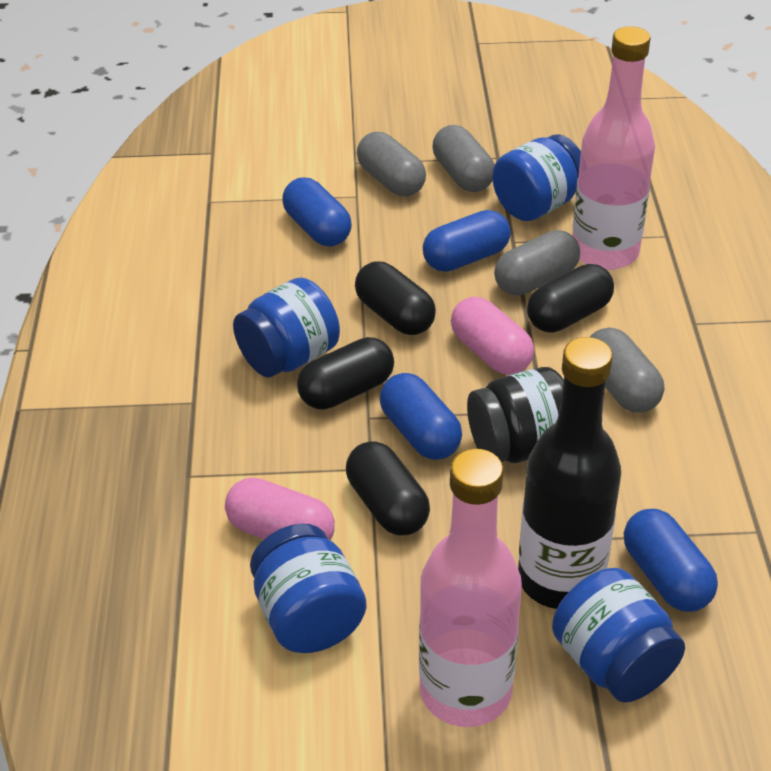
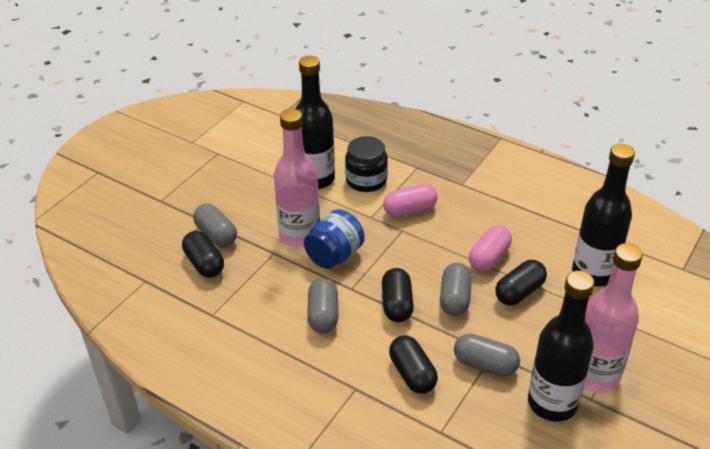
black bottle: 1 -> 3
blue capsule: 4 -> 0
blue jar: 4 -> 1

